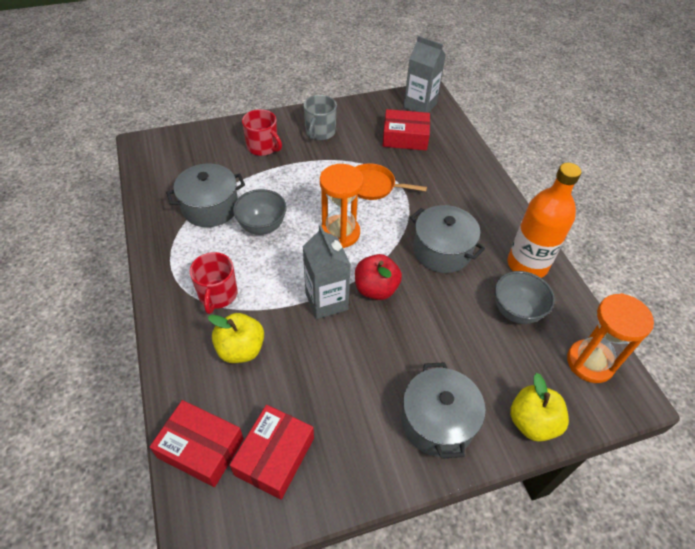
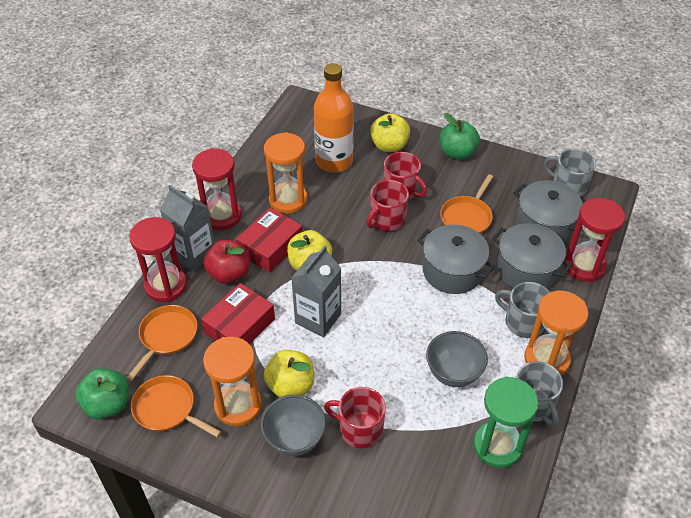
green apple: 0 -> 2
green hourglass: 0 -> 1
grey mug: 1 -> 3
orange hourglass: 2 -> 3
orange pan: 1 -> 3
red box: 3 -> 2
red hourglass: 0 -> 3
red mug: 2 -> 3
yellow apple: 2 -> 3

